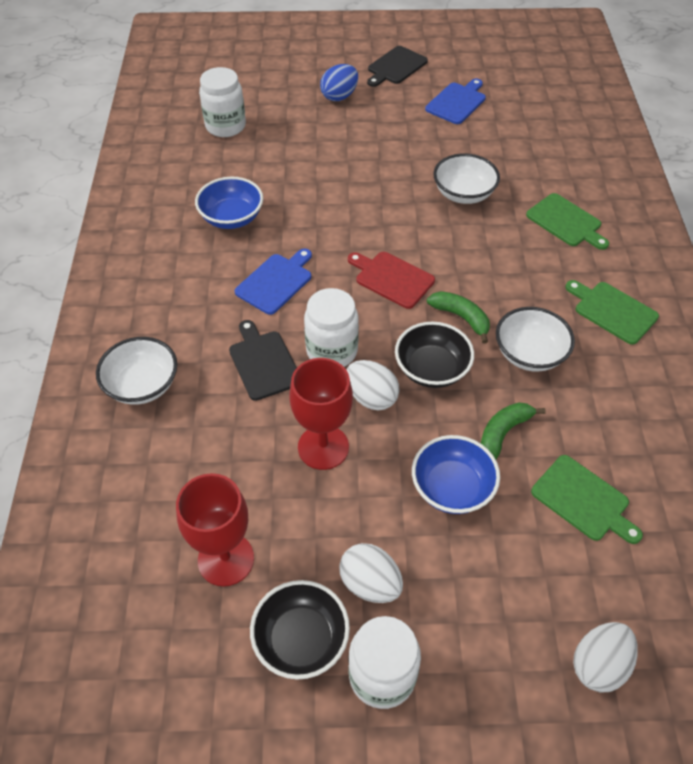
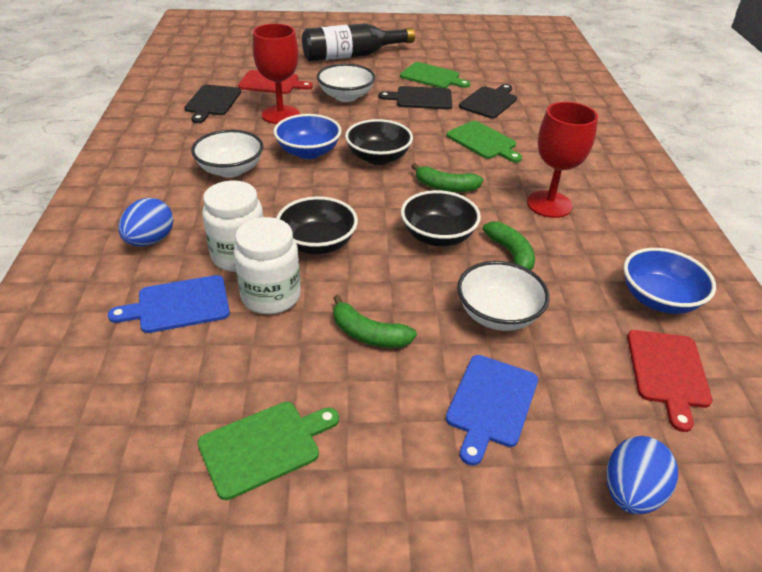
black bottle: 0 -> 1
black bowl: 2 -> 3
black cutting board: 2 -> 3
blue egg: 1 -> 2
green banana: 2 -> 3
red cutting board: 1 -> 2
white egg: 3 -> 0
white jar: 3 -> 2

